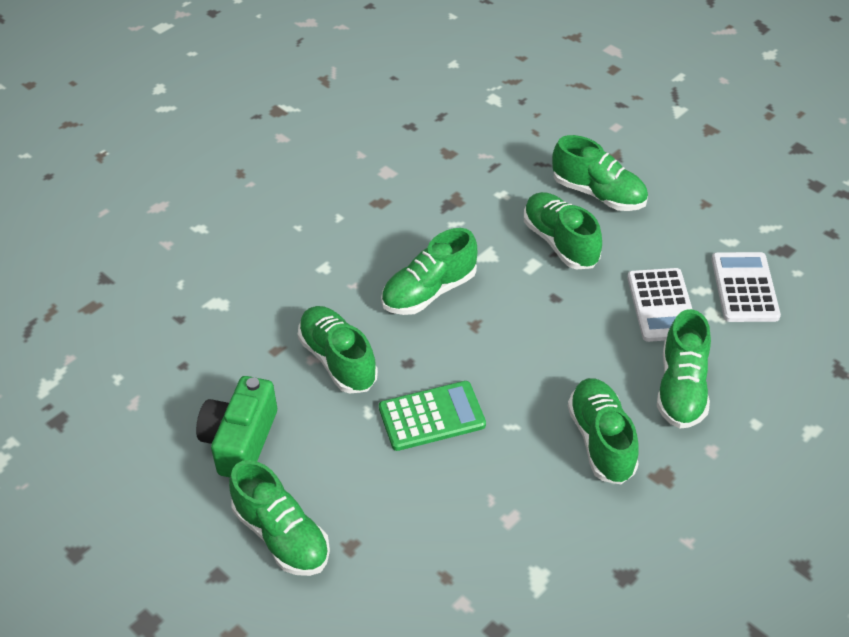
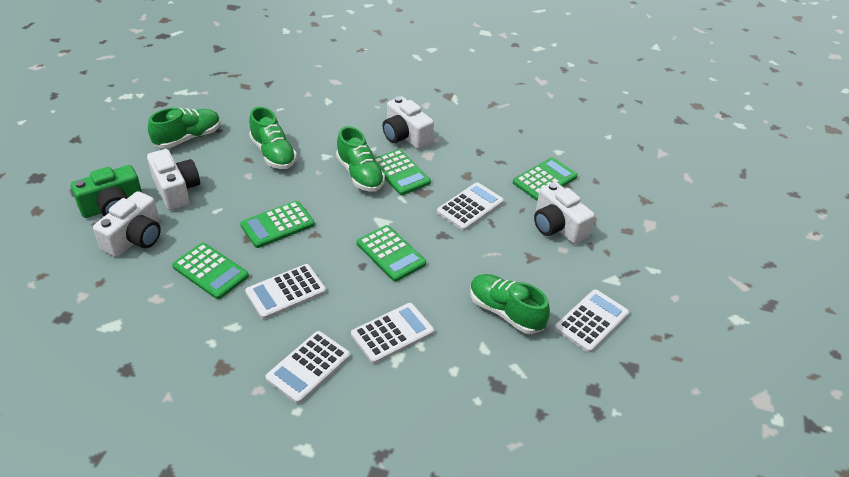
green calculator: 1 -> 5
green shoe: 7 -> 4
white calculator: 2 -> 5
white camera: 0 -> 4

